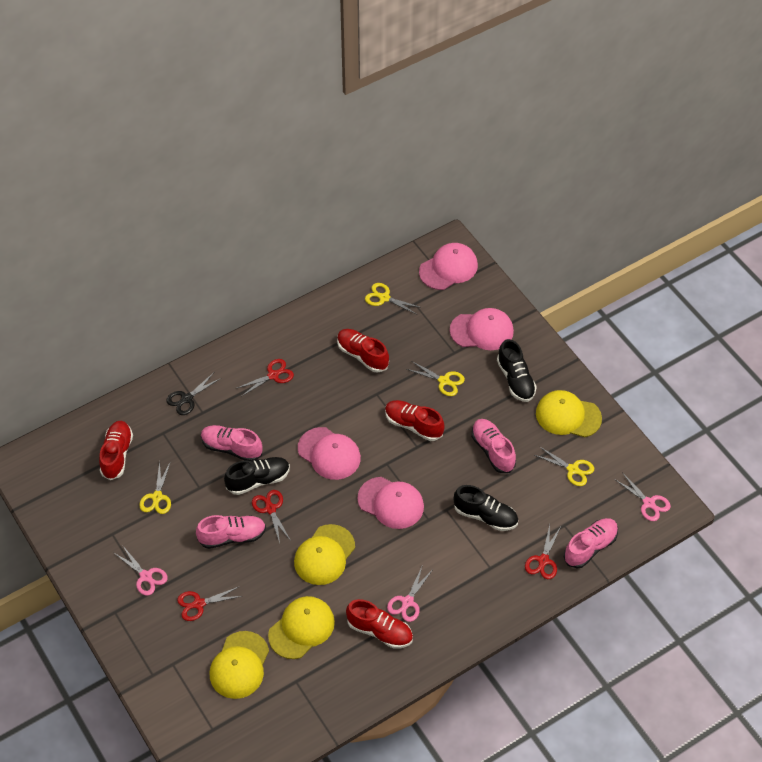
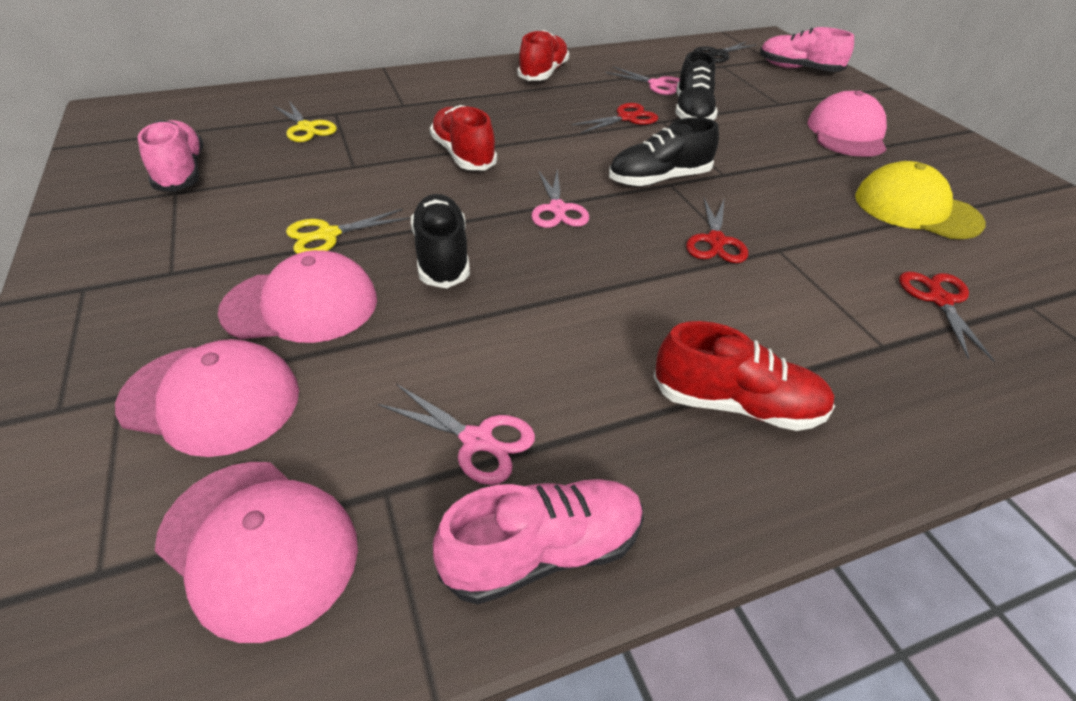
pink shoe: 4 -> 3
red scissors: 4 -> 3
red shoe: 4 -> 3
yellow cap: 4 -> 1
yellow scissors: 4 -> 2

